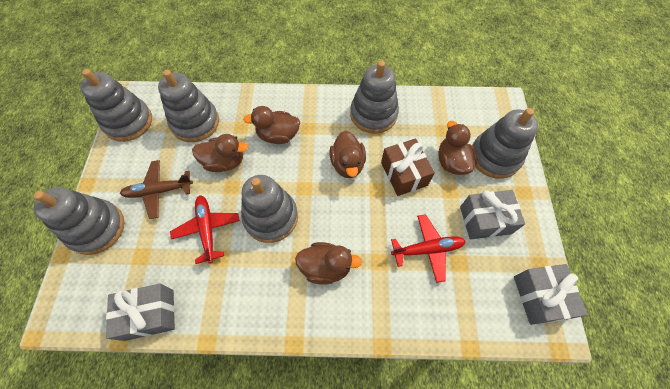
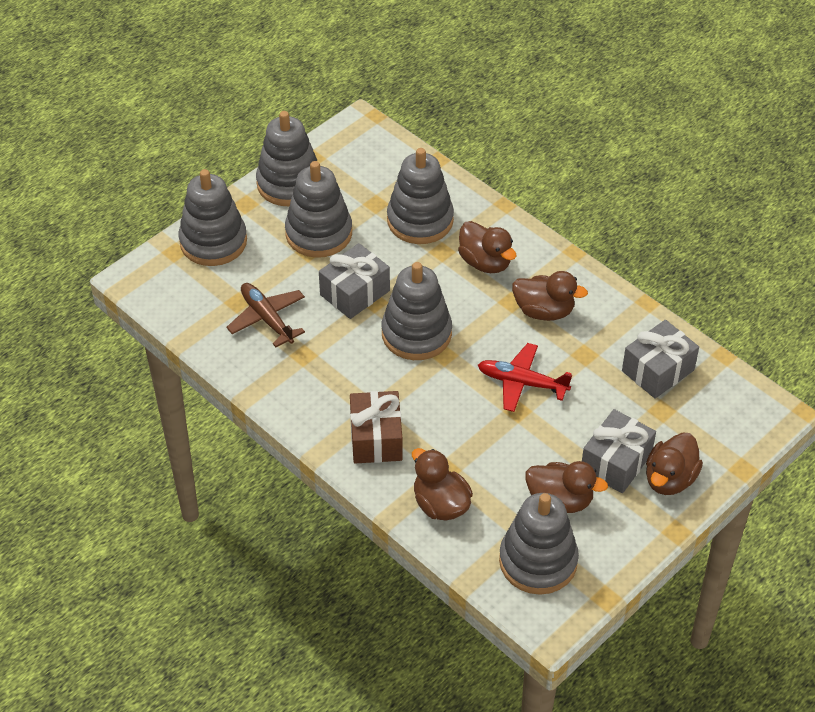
red plane: 2 -> 1

